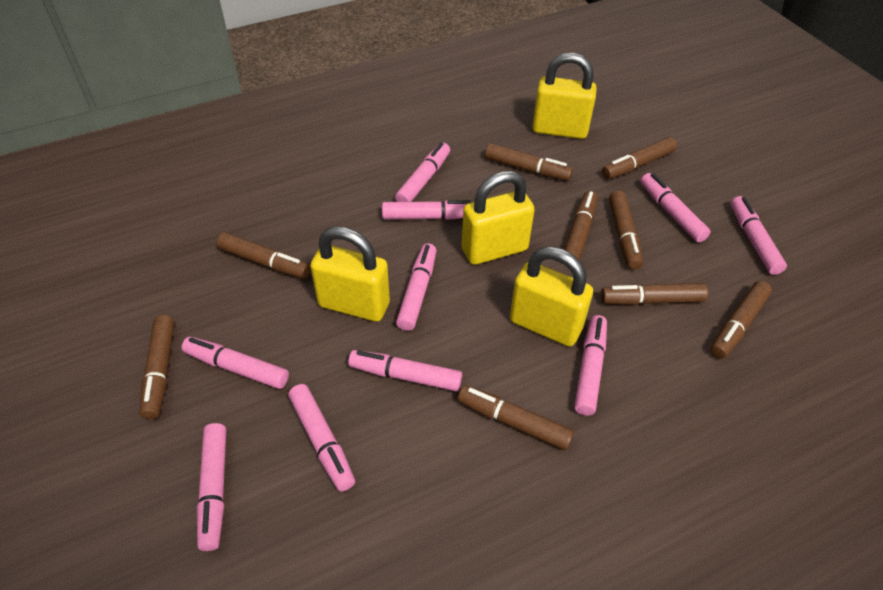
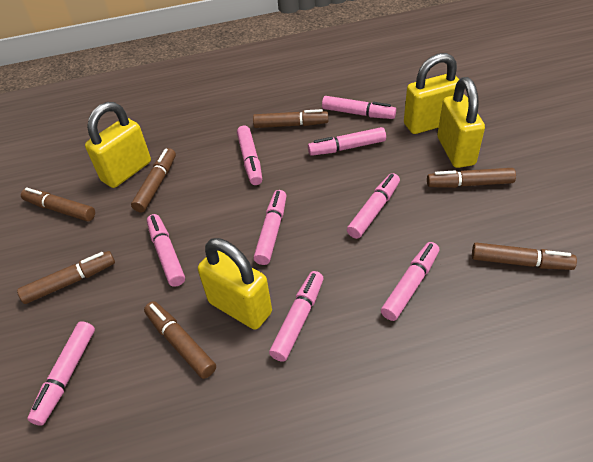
brown marker: 9 -> 7
pink marker: 10 -> 9

